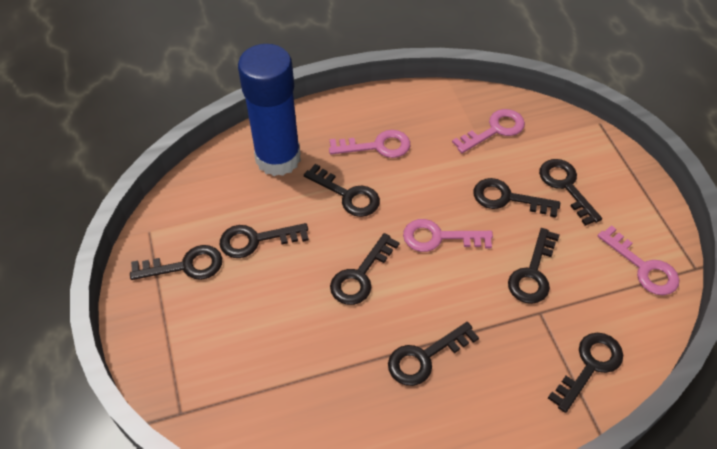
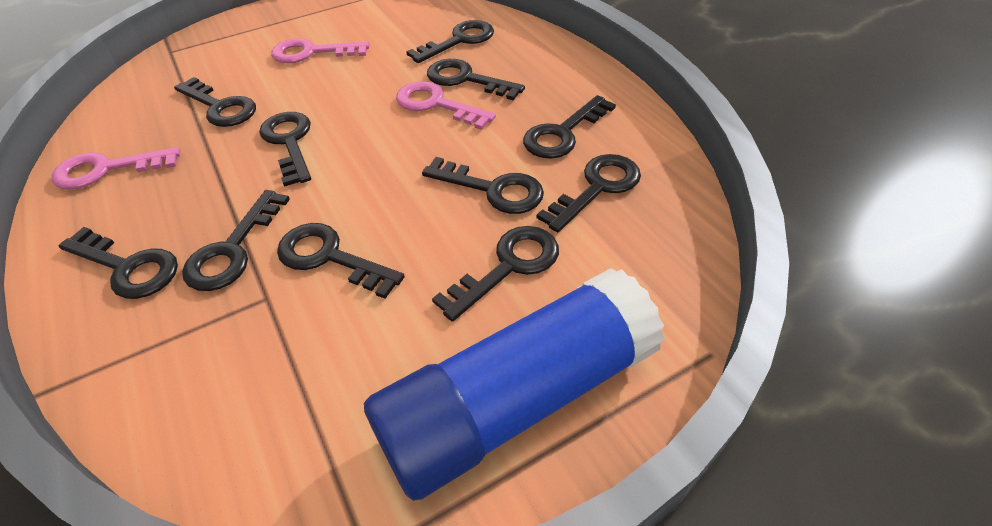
black key: 9 -> 11
pink key: 4 -> 3

